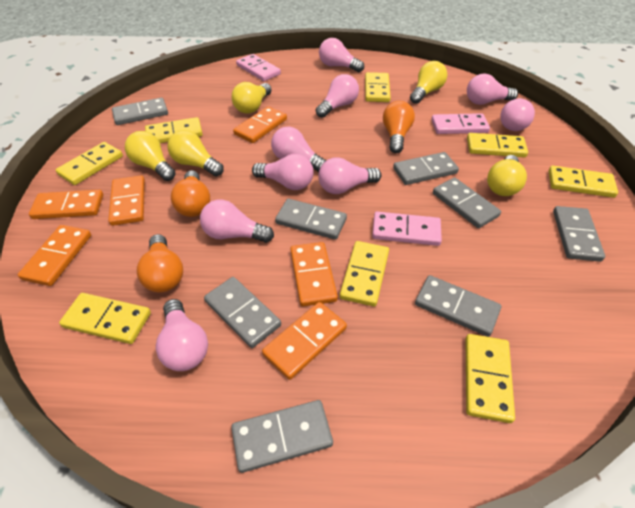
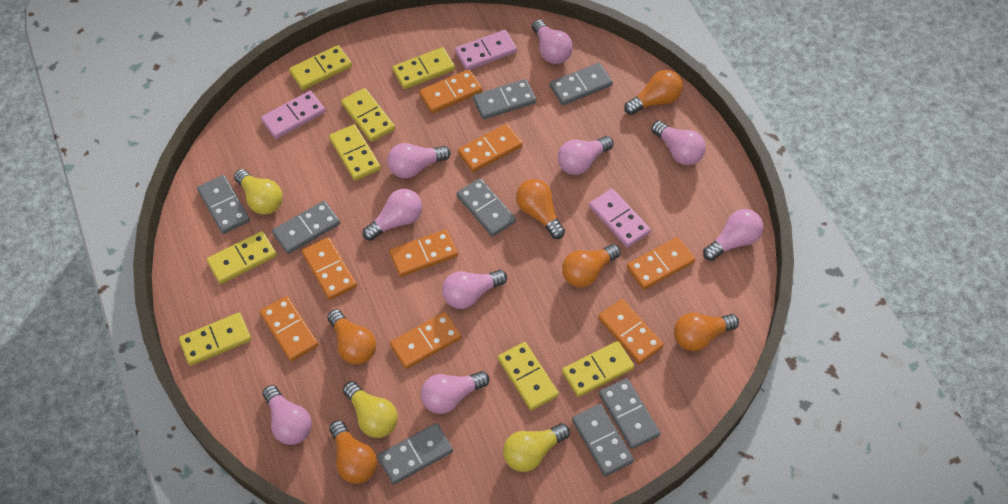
orange domino: 6 -> 8
orange light bulb: 3 -> 6
yellow light bulb: 5 -> 3

